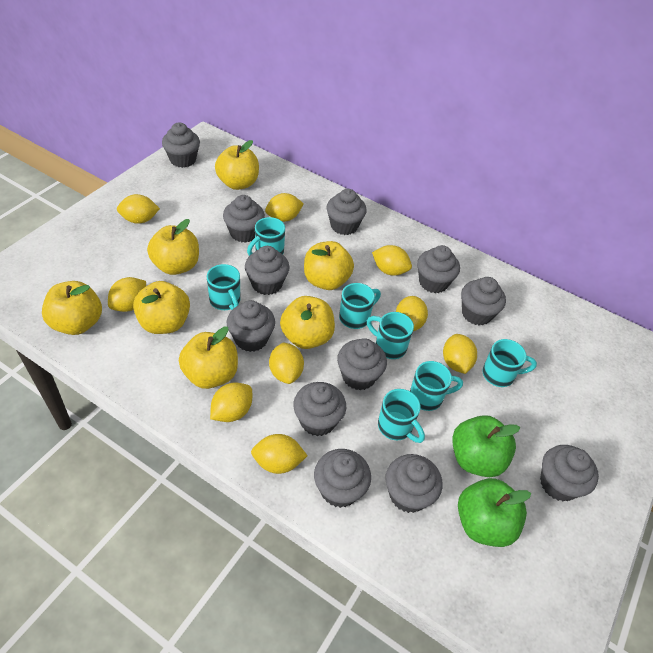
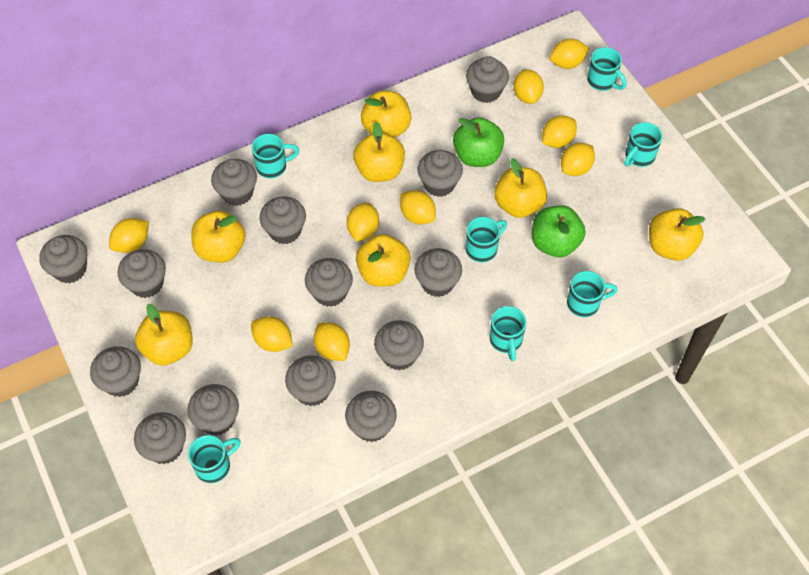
grey cupcake: 12 -> 14

